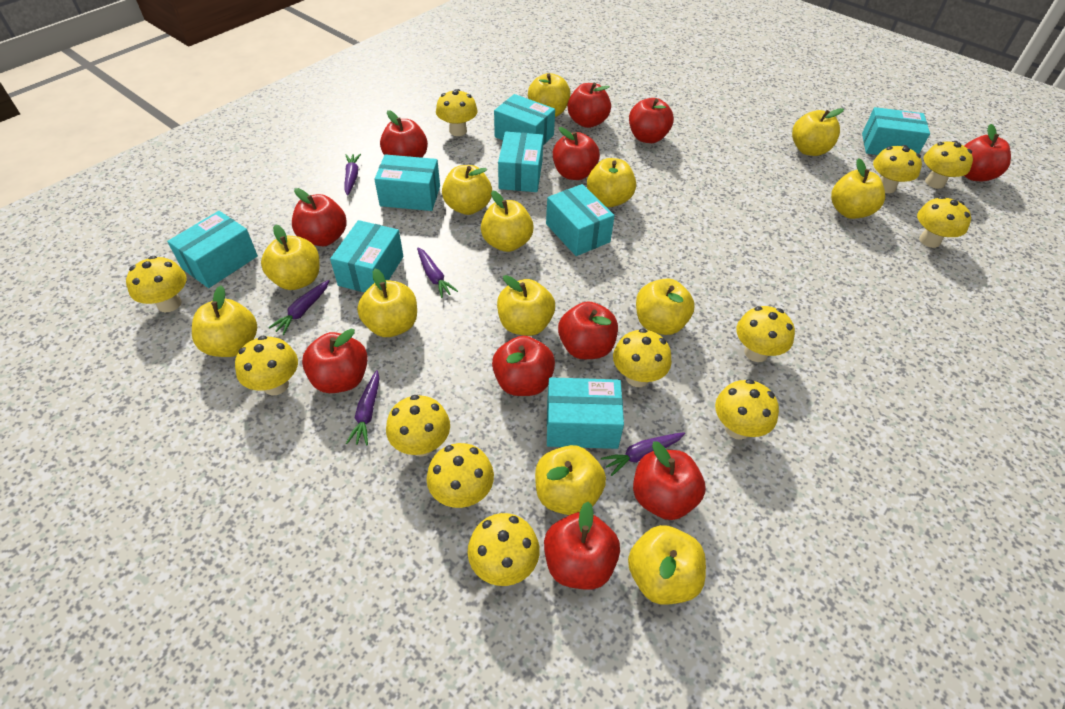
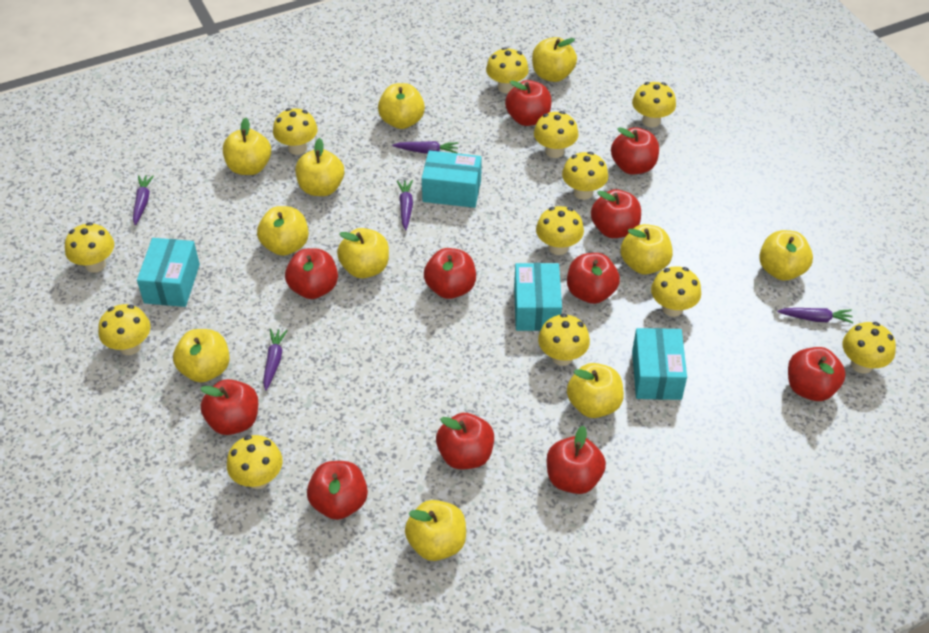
turquoise box: 8 -> 4
yellow apple: 13 -> 11

